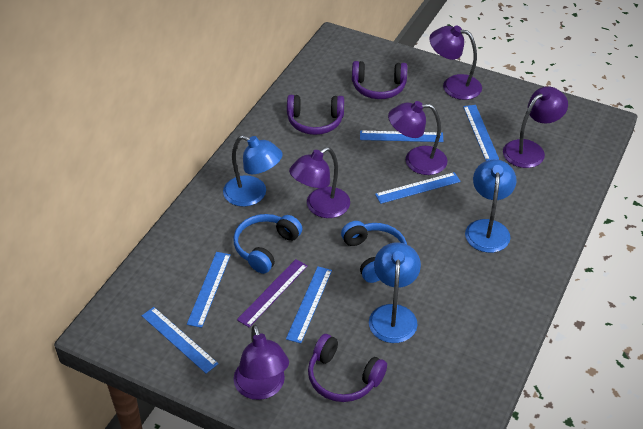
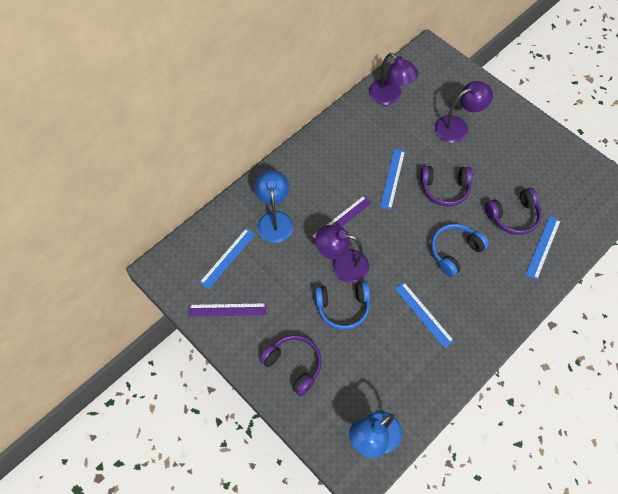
blue lamp: 3 -> 2
blue ruler: 6 -> 4
purple lamp: 5 -> 3
purple ruler: 1 -> 2

